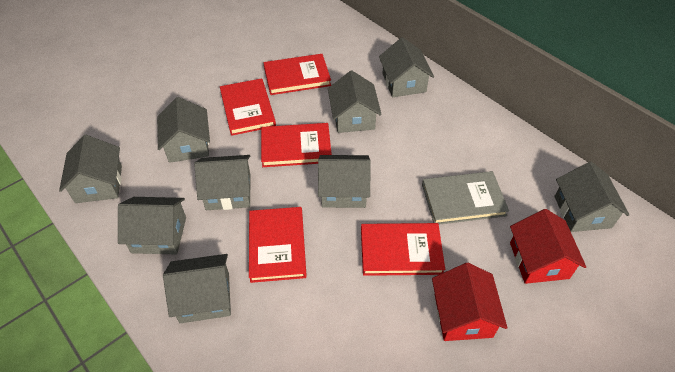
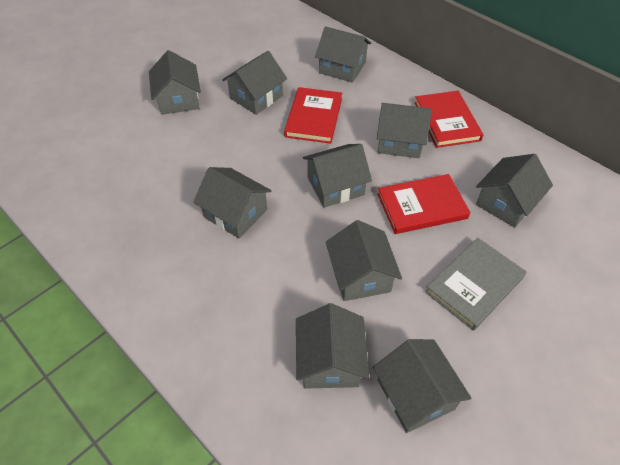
grey house: 9 -> 10
red book: 5 -> 3
red house: 2 -> 0

